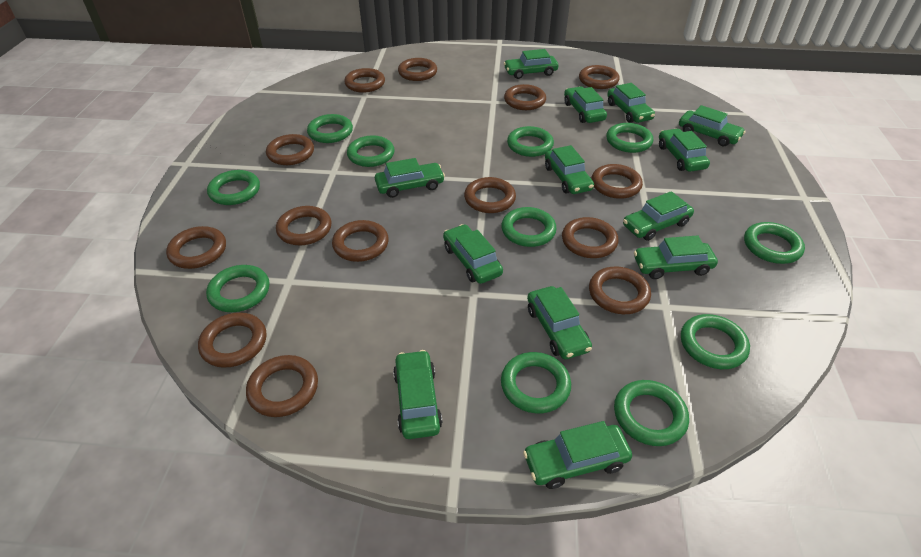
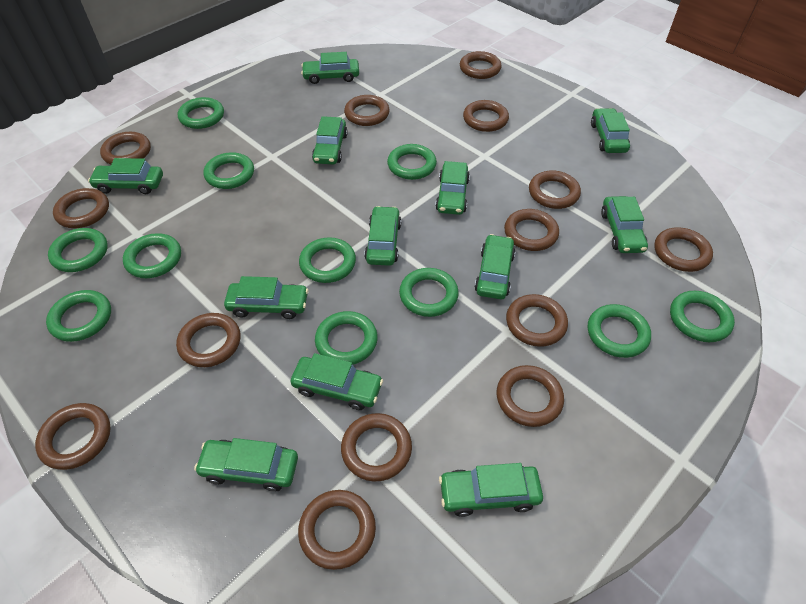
green car: 13 -> 12

